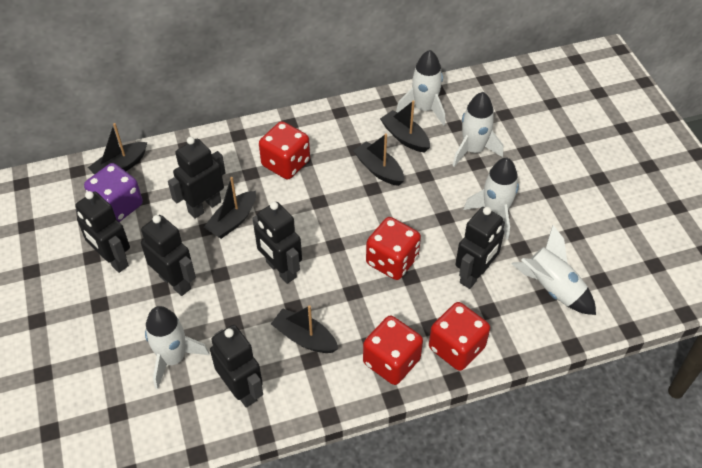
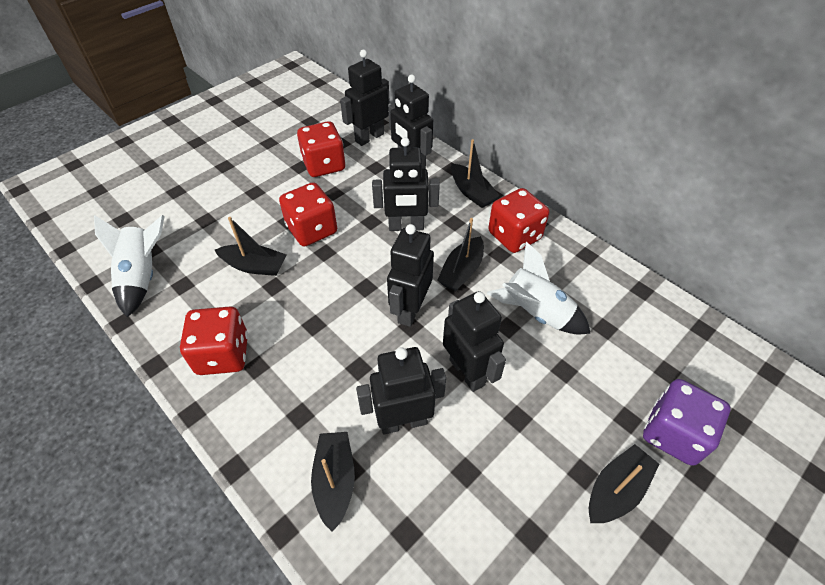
white rocket: 5 -> 2

